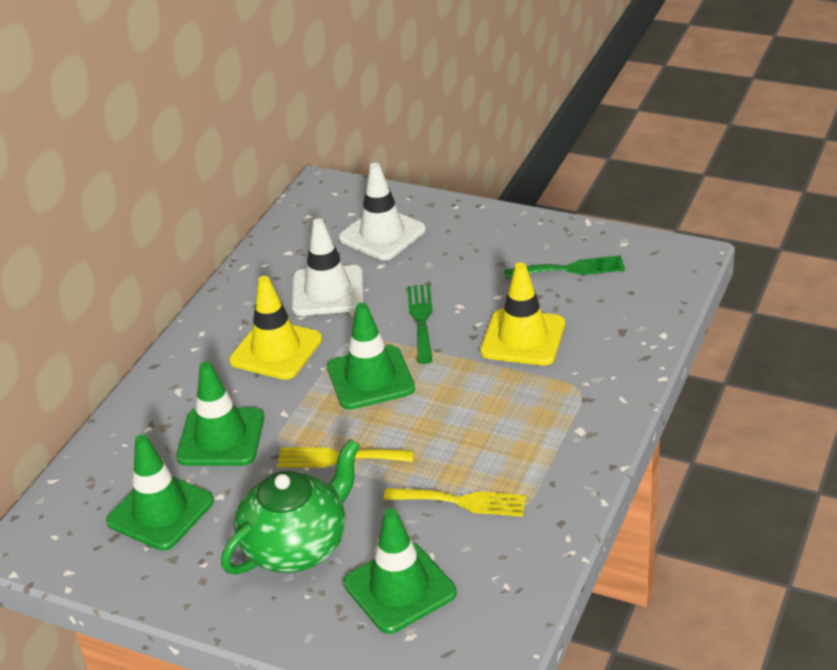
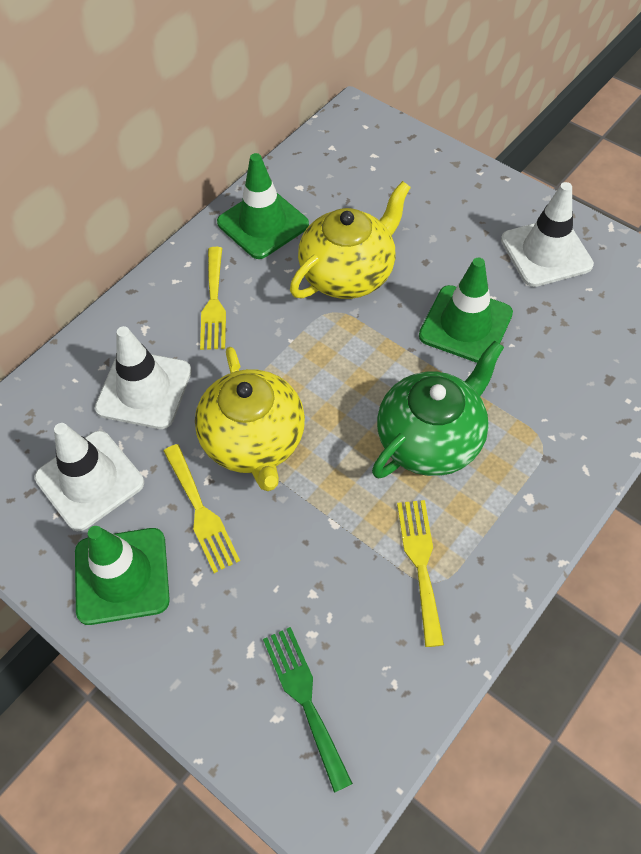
green fork: 2 -> 1
green traffic cone: 4 -> 3
white traffic cone: 2 -> 3
yellow fork: 2 -> 3
yellow teapot: 0 -> 2
yellow traffic cone: 2 -> 0

